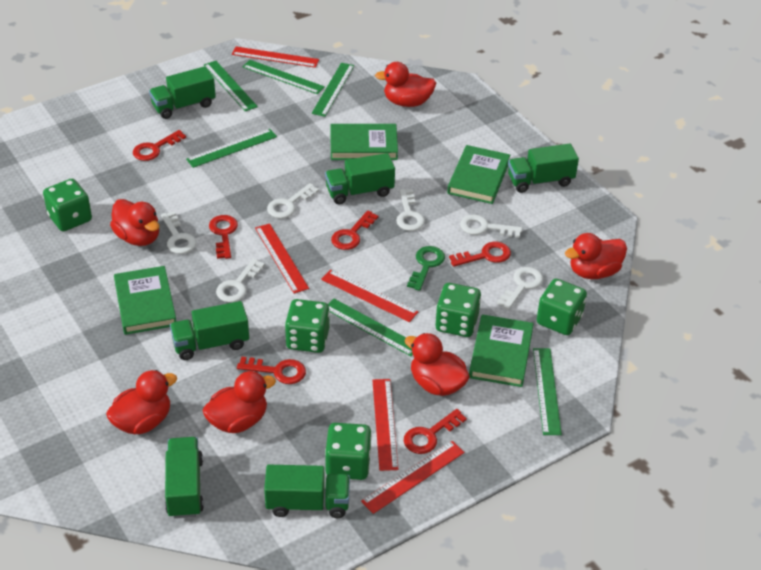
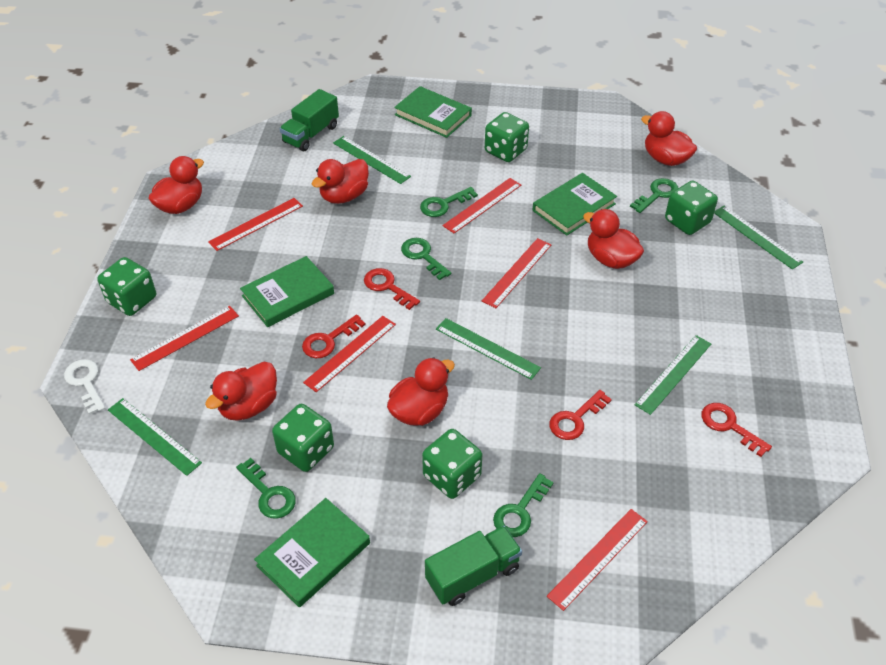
green key: 1 -> 5
green ruler: 6 -> 5
green truck: 6 -> 2
red key: 6 -> 4
red ruler: 5 -> 6
white key: 6 -> 1

